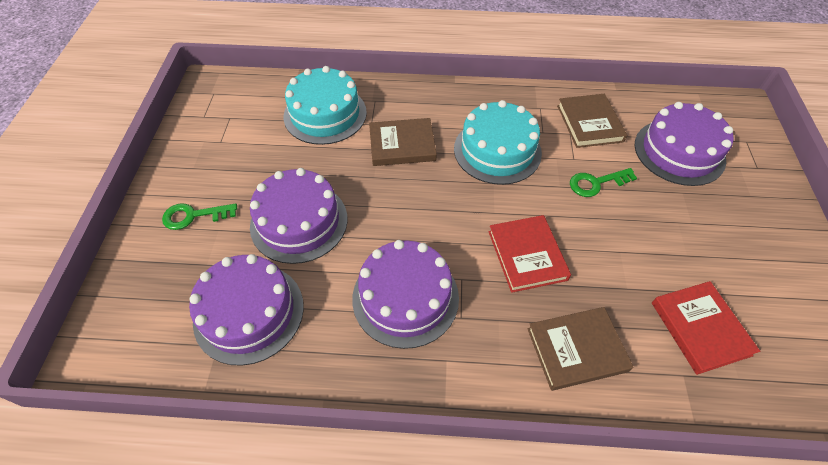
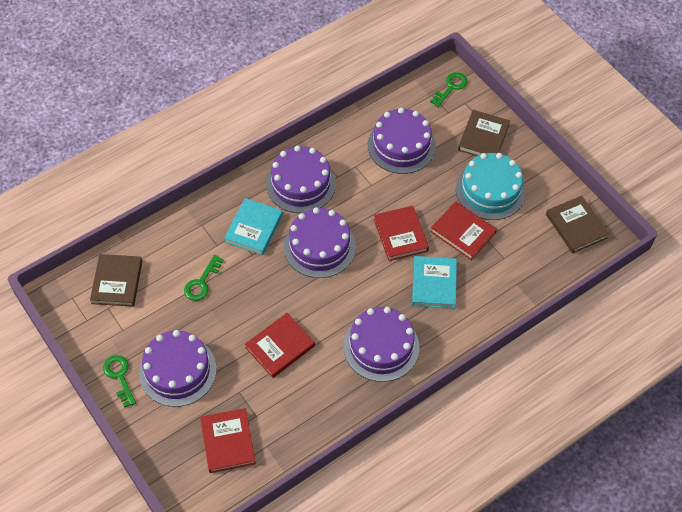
green key: 2 -> 3
purple cake: 4 -> 5
red book: 2 -> 4
turquoise book: 0 -> 2
turquoise cake: 2 -> 1

